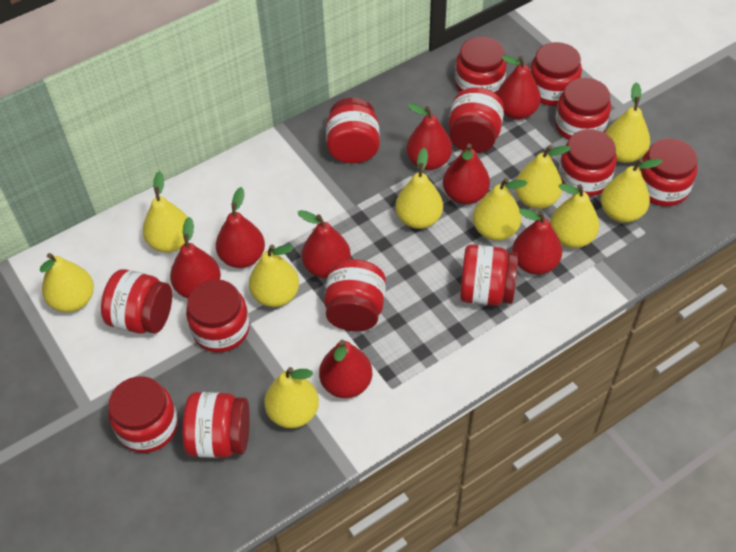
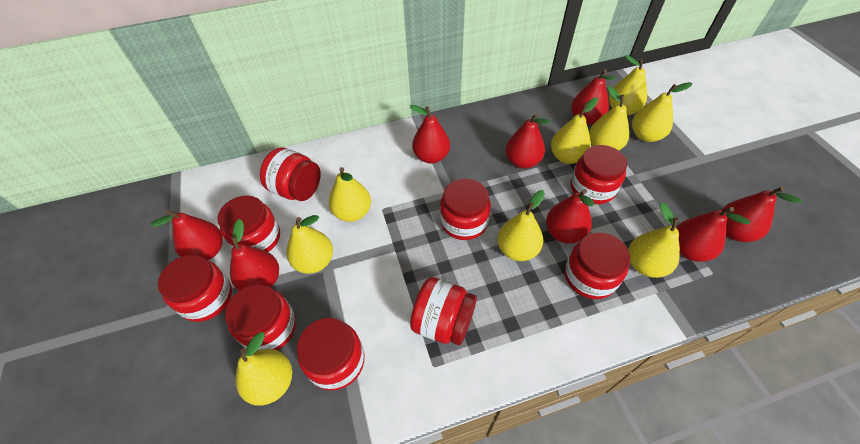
red jar: 13 -> 9
yellow pear: 10 -> 9

